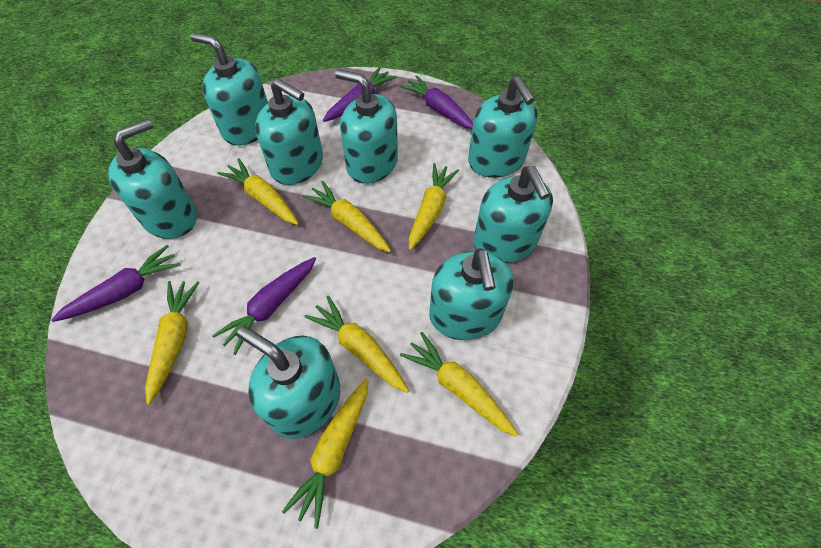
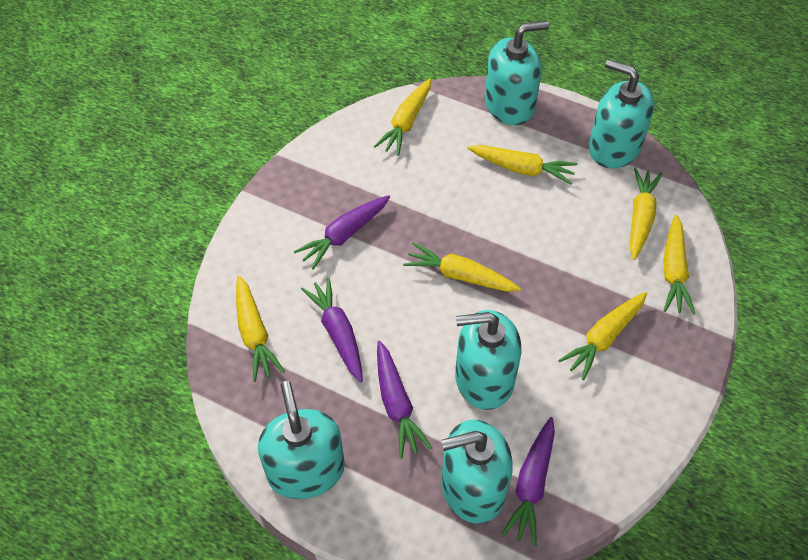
turquoise soap dispenser: 8 -> 5

